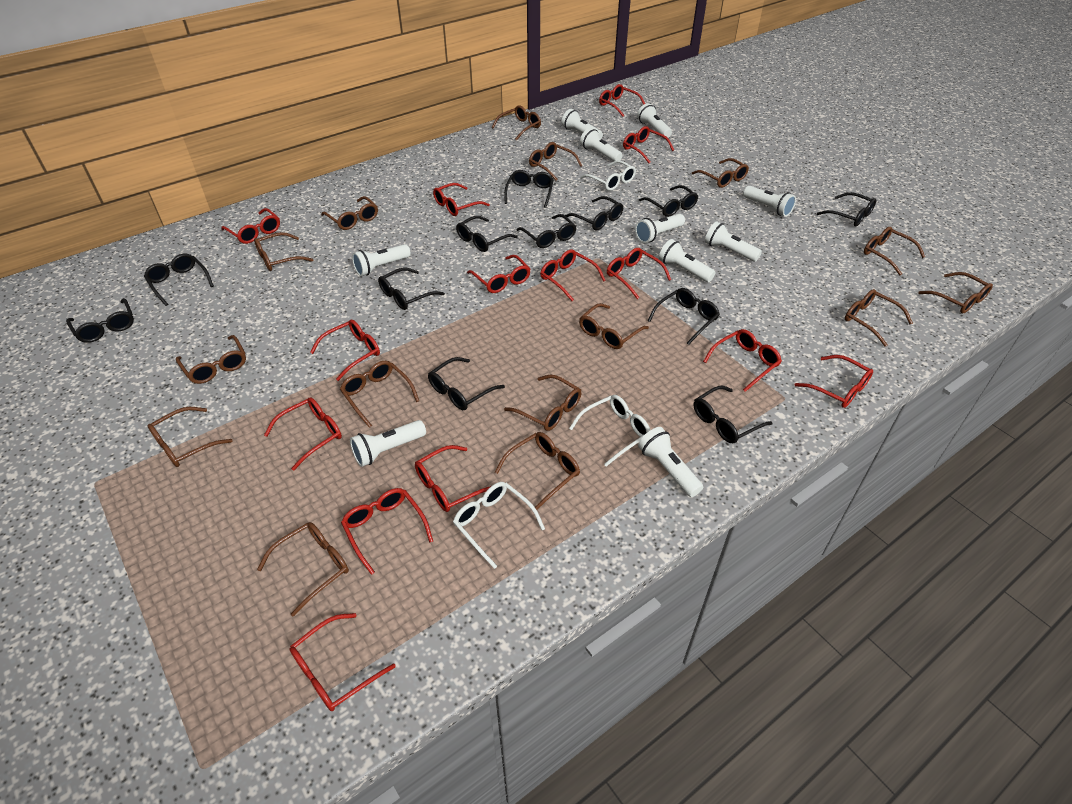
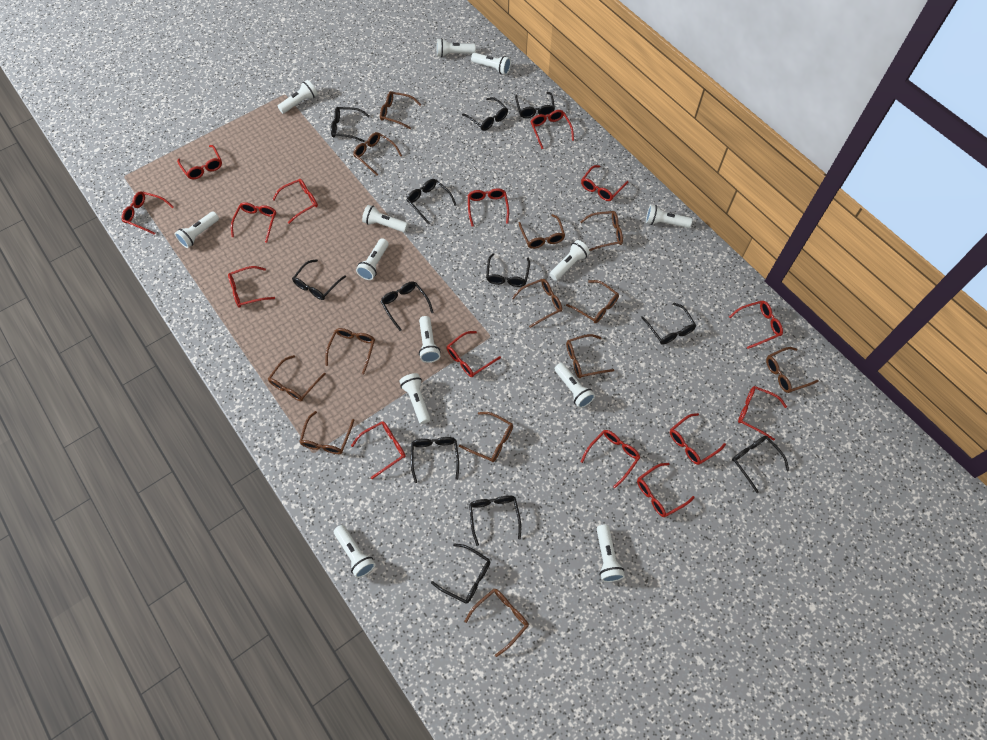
brown glasses: 15 -> 13
red glasses: 14 -> 15
white flashlight: 10 -> 13
white glasses: 3 -> 0

